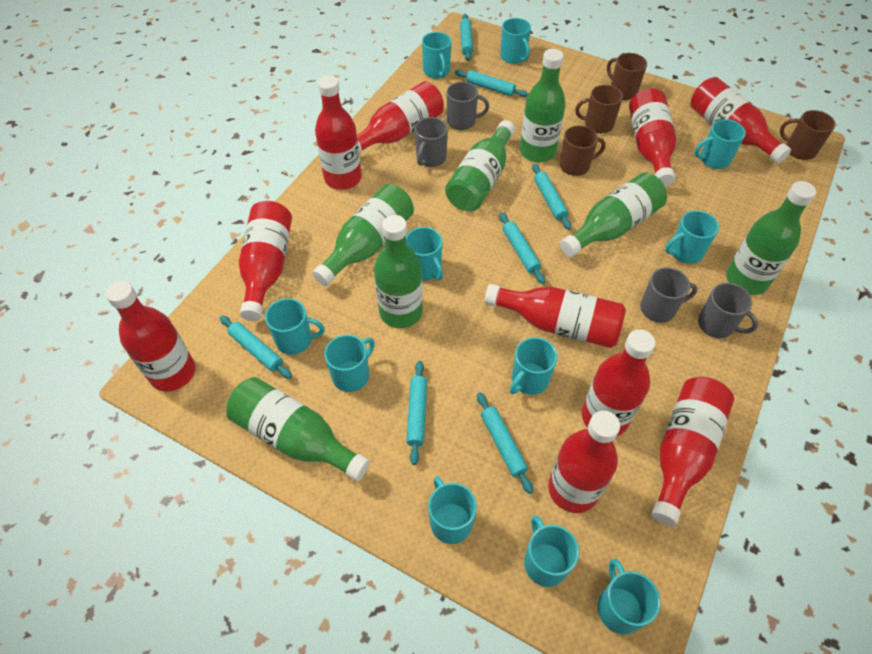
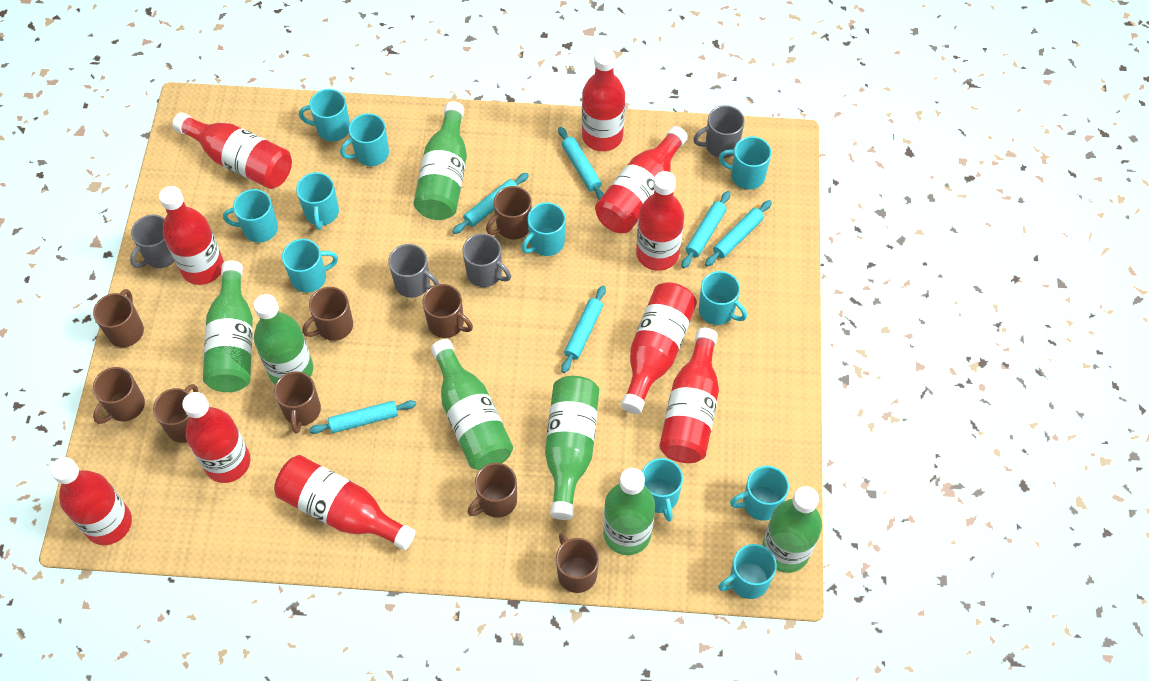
brown mug: 4 -> 9
turquoise rolling pin: 7 -> 6

